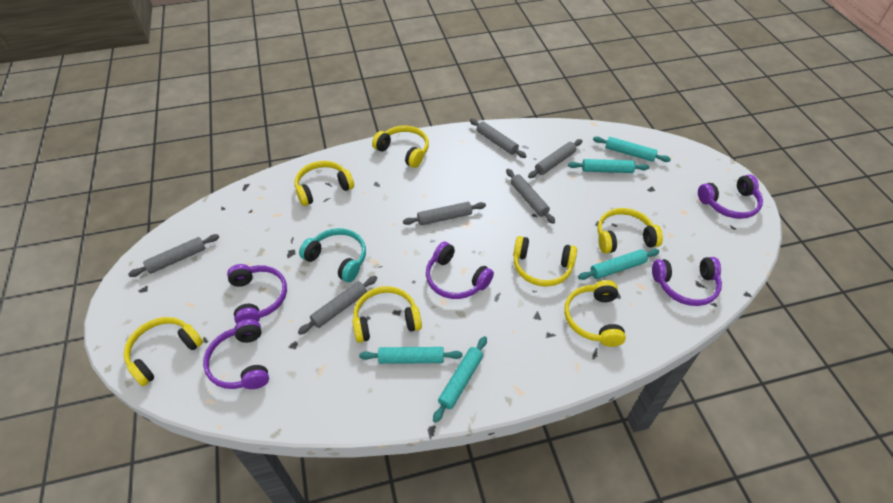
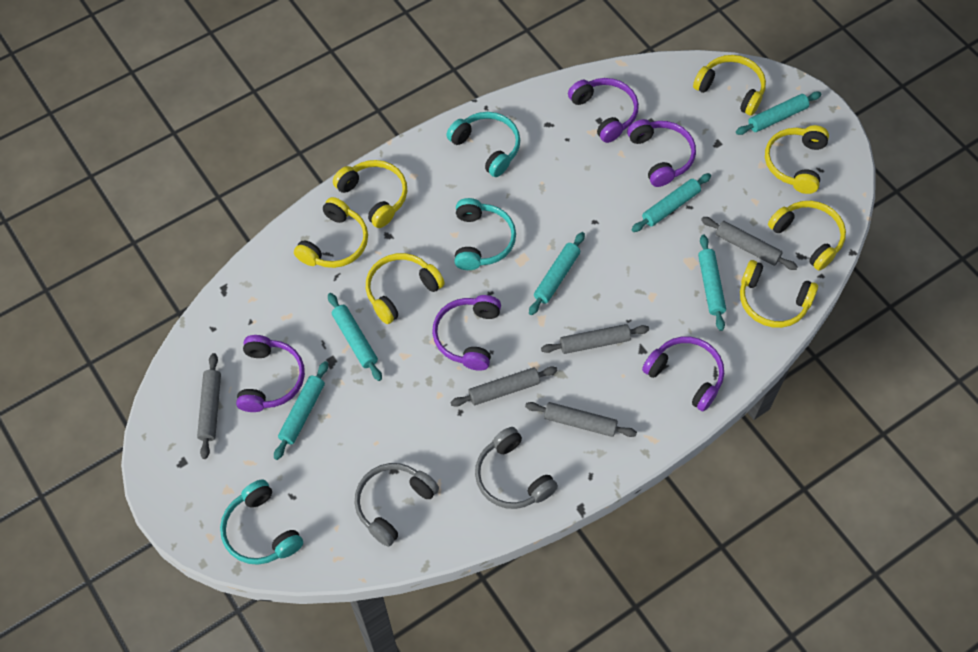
grey headphones: 0 -> 2
grey rolling pin: 6 -> 5
turquoise headphones: 1 -> 3
turquoise rolling pin: 5 -> 6

